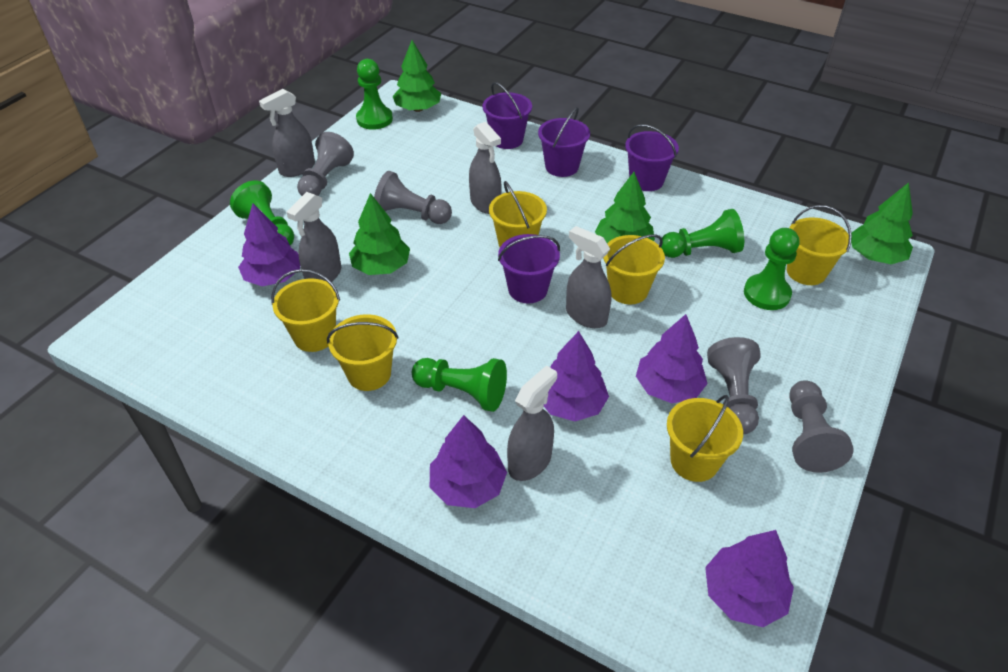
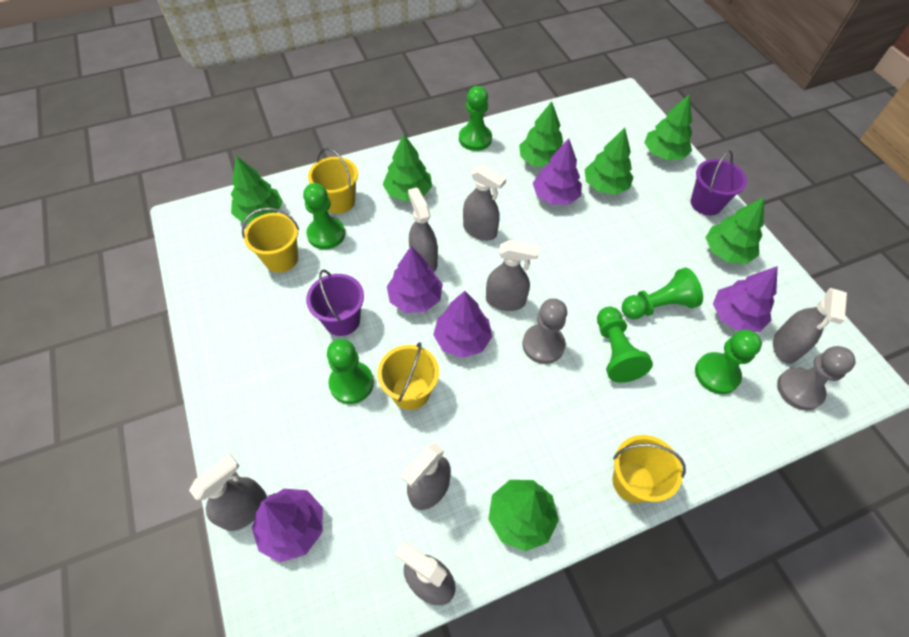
green pawn: 5 -> 6
green tree: 4 -> 7
grey pawn: 4 -> 2
grey spray bottle: 5 -> 7
purple bucket: 4 -> 2
yellow bucket: 6 -> 4

